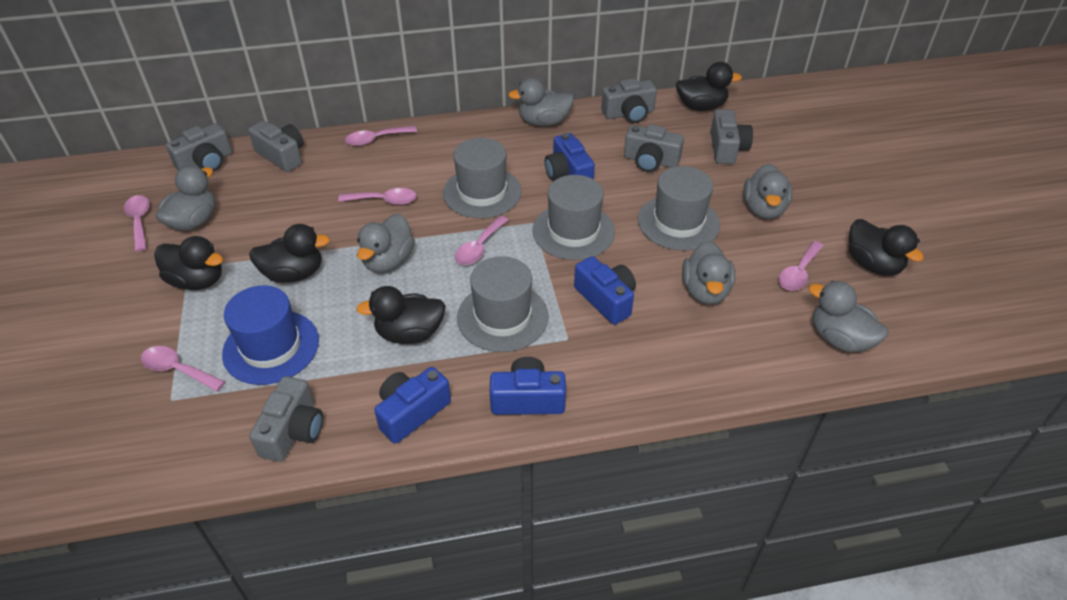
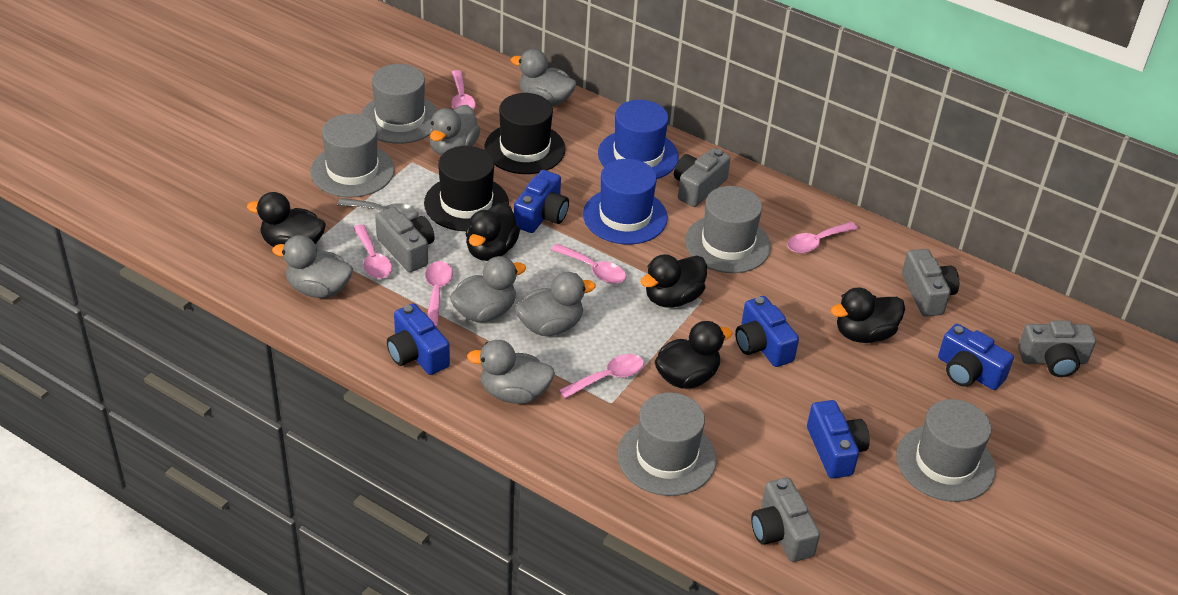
black hat: 0 -> 2
blue camera: 4 -> 5
blue hat: 1 -> 2
grey camera: 6 -> 5
grey hat: 4 -> 5
grey spoon: 0 -> 1

